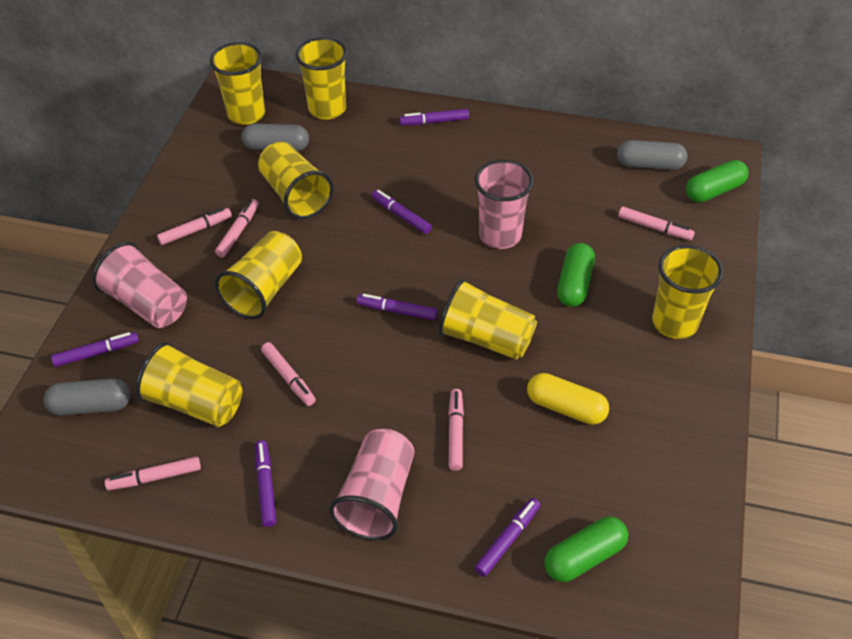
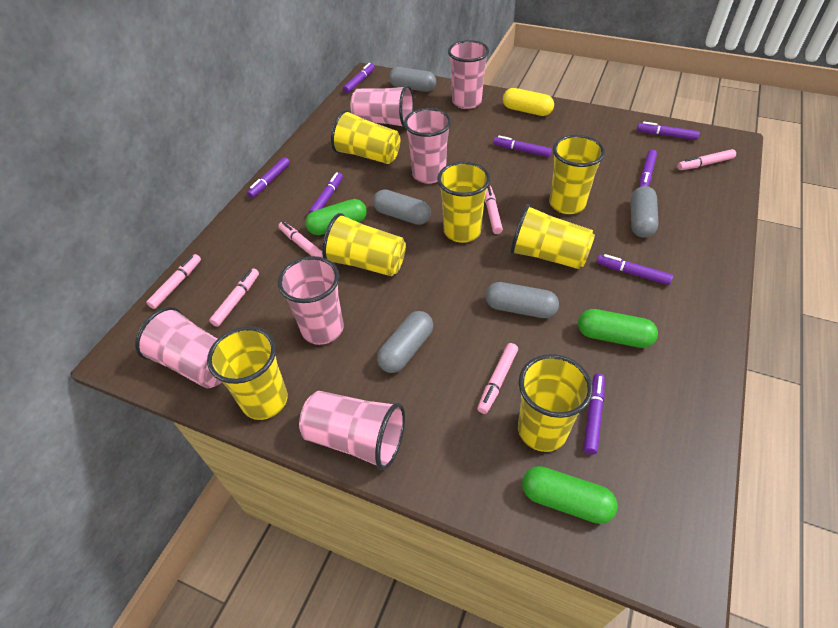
grey capsule: 3 -> 5
pink cup: 3 -> 6
purple marker: 6 -> 8

